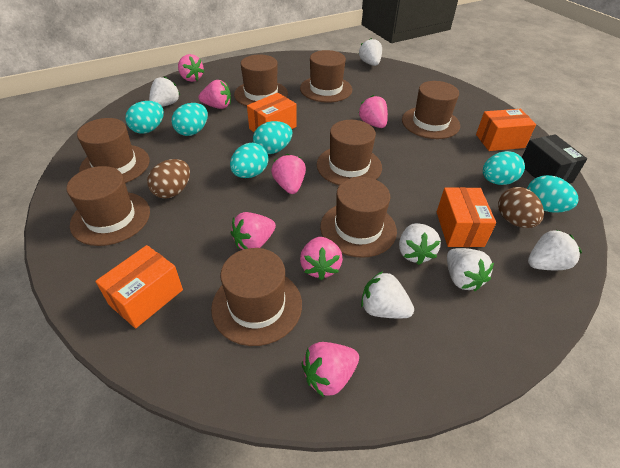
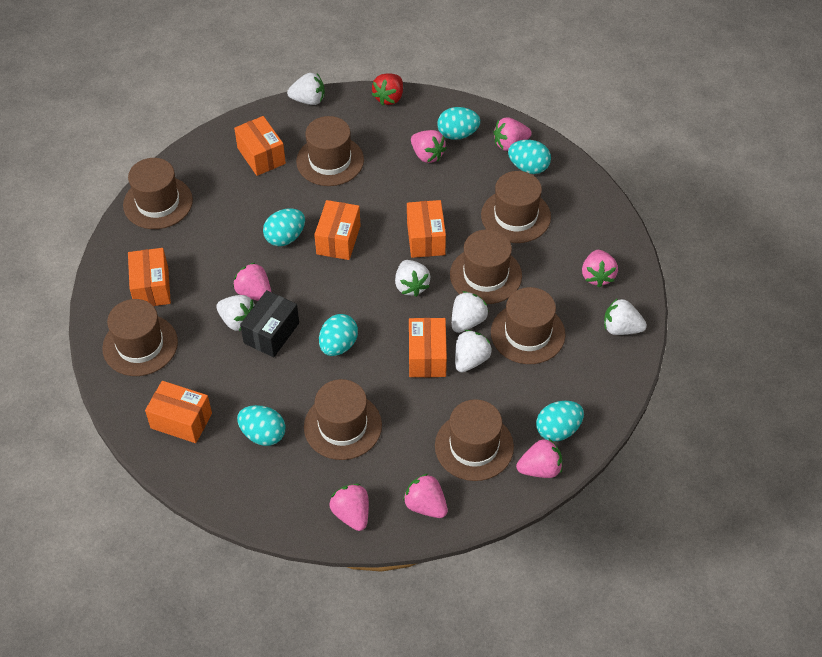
brown egg: 2 -> 0
orange box: 4 -> 6
red strawberry: 0 -> 1

